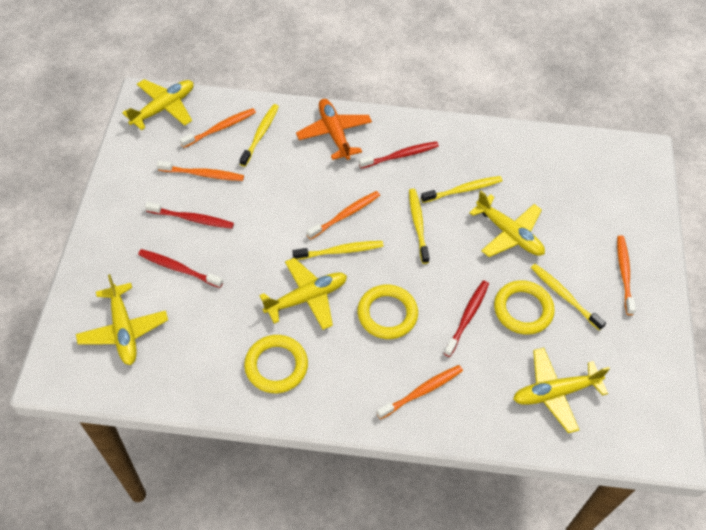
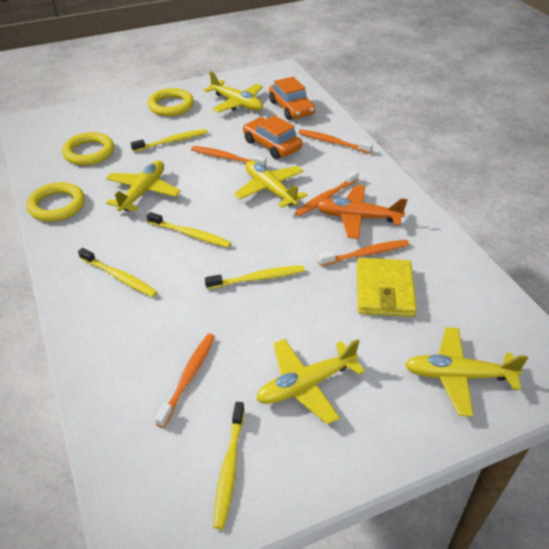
orange car: 0 -> 2
red toothbrush: 4 -> 0
yellow wallet: 0 -> 1

